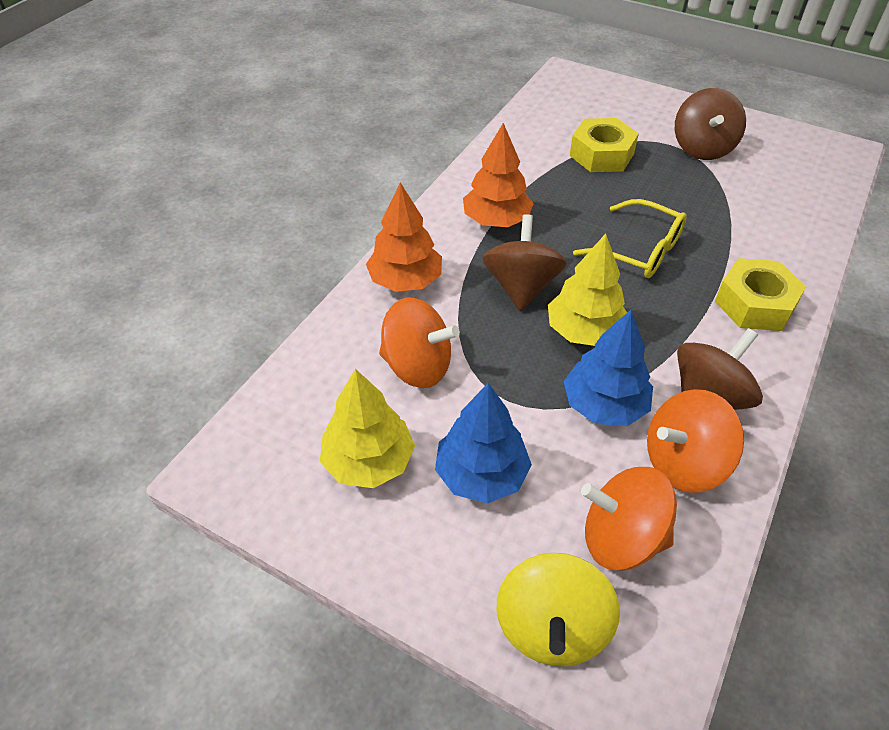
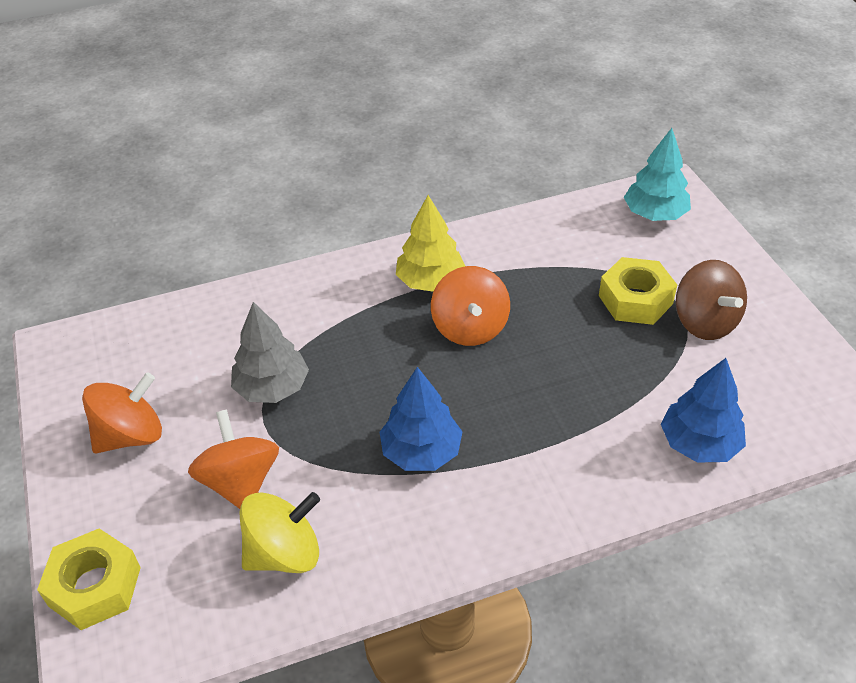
brown spinning top: 3 -> 1
grey tree: 0 -> 1
orange tree: 2 -> 0
turquoise tree: 0 -> 1
yellow glasses: 1 -> 0
yellow tree: 2 -> 1

